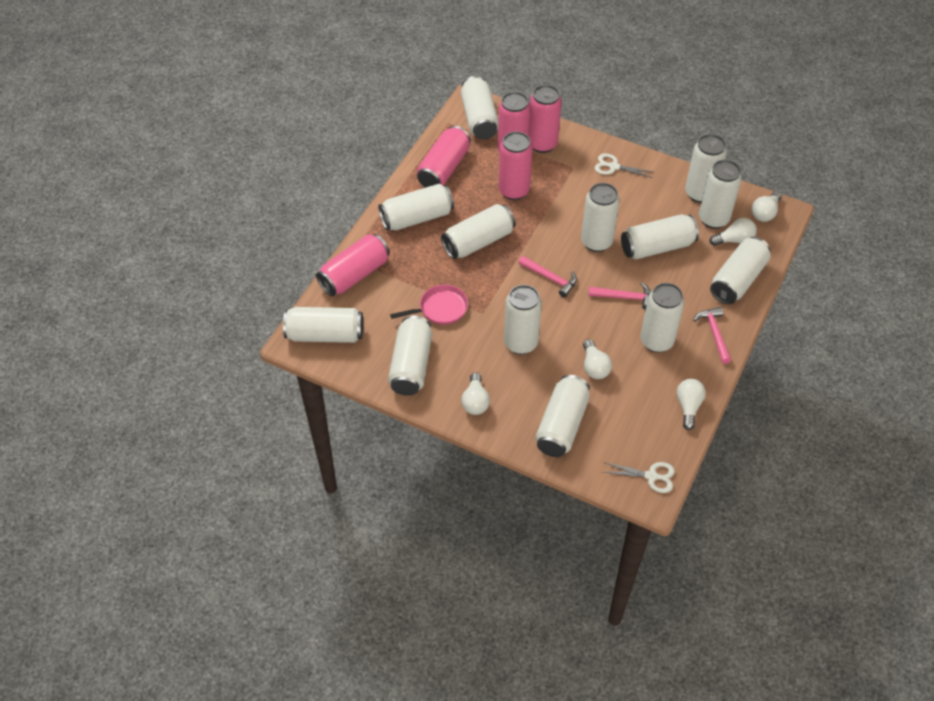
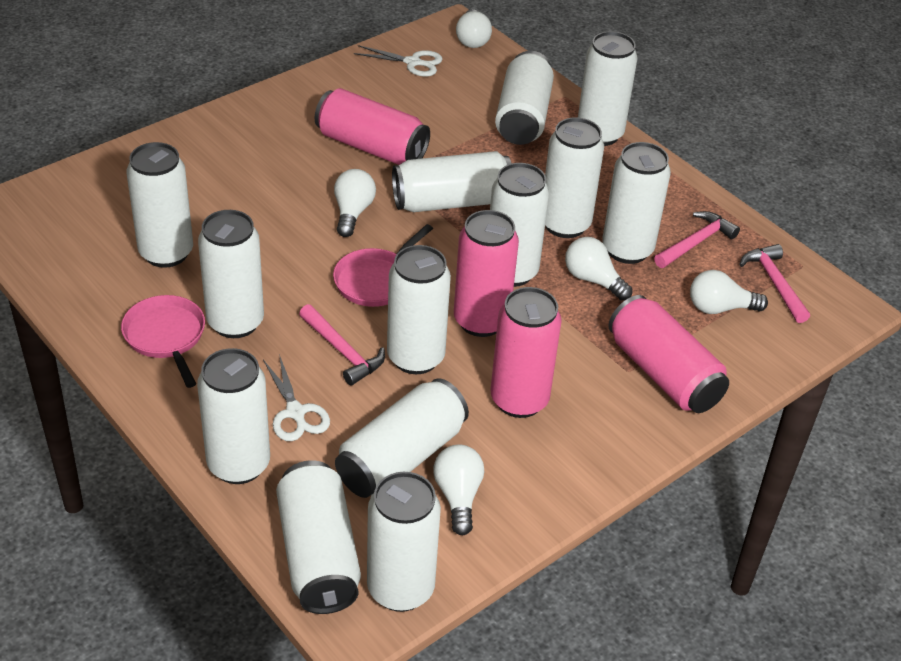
pink can: 5 -> 4
pink pan: 1 -> 2

